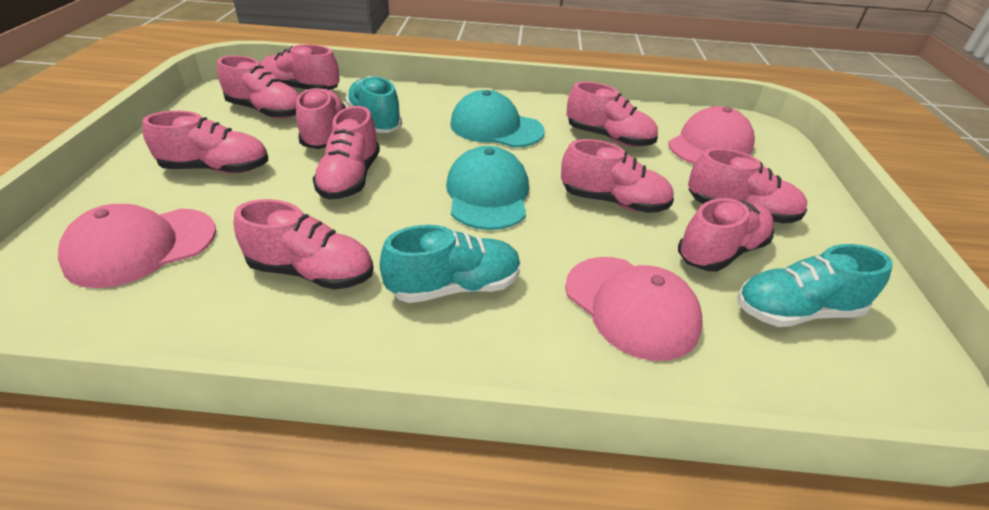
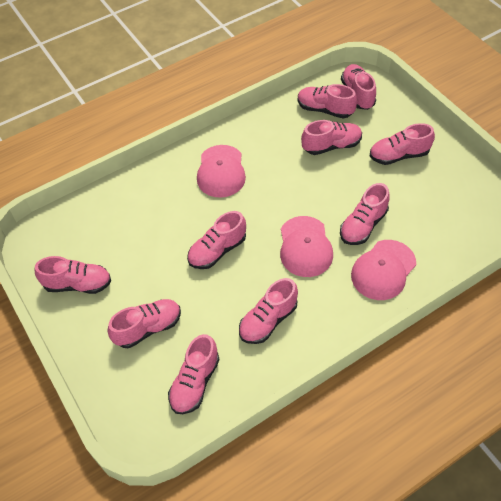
turquoise cap: 2 -> 0
turquoise shoe: 3 -> 0

